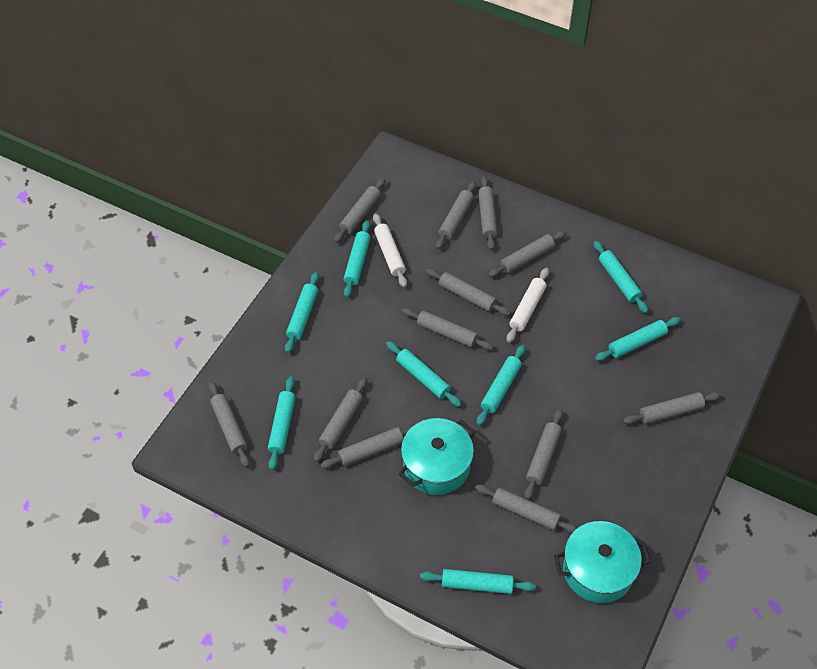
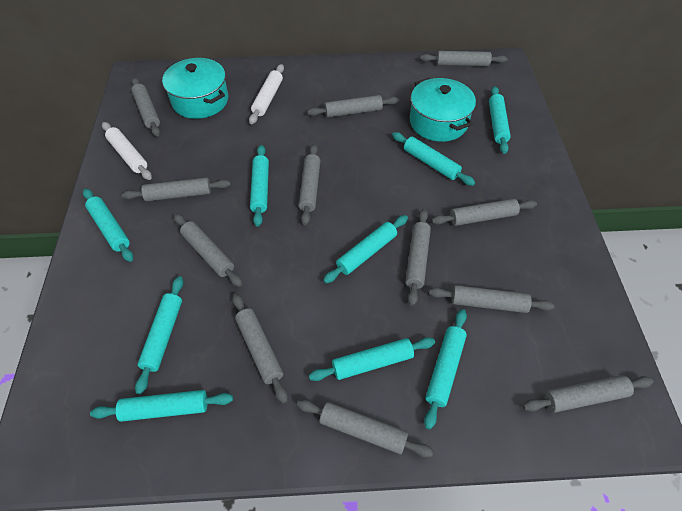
turquoise rolling pin: 8 -> 9

